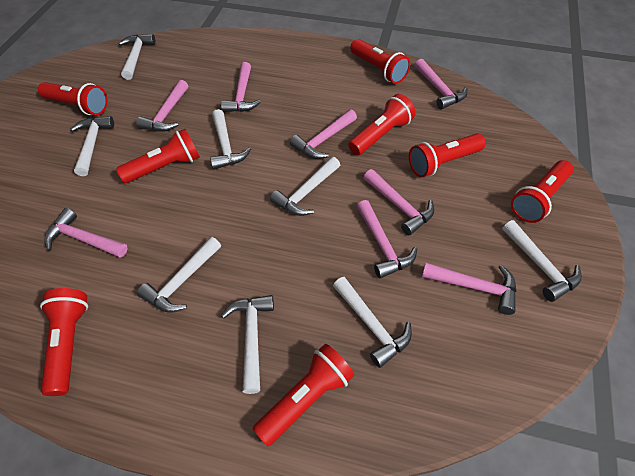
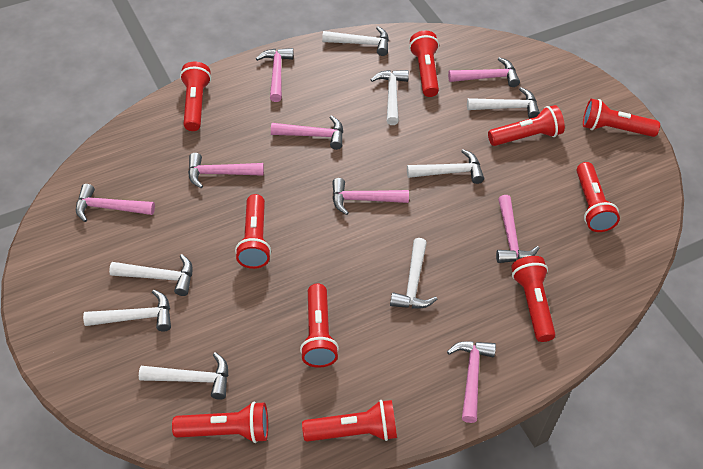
red flashlight: 8 -> 10

